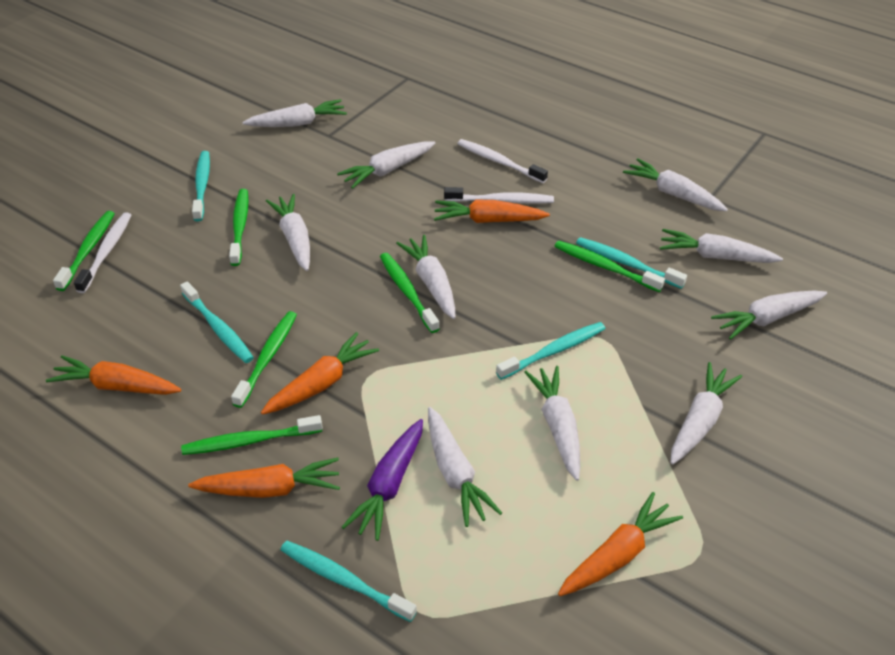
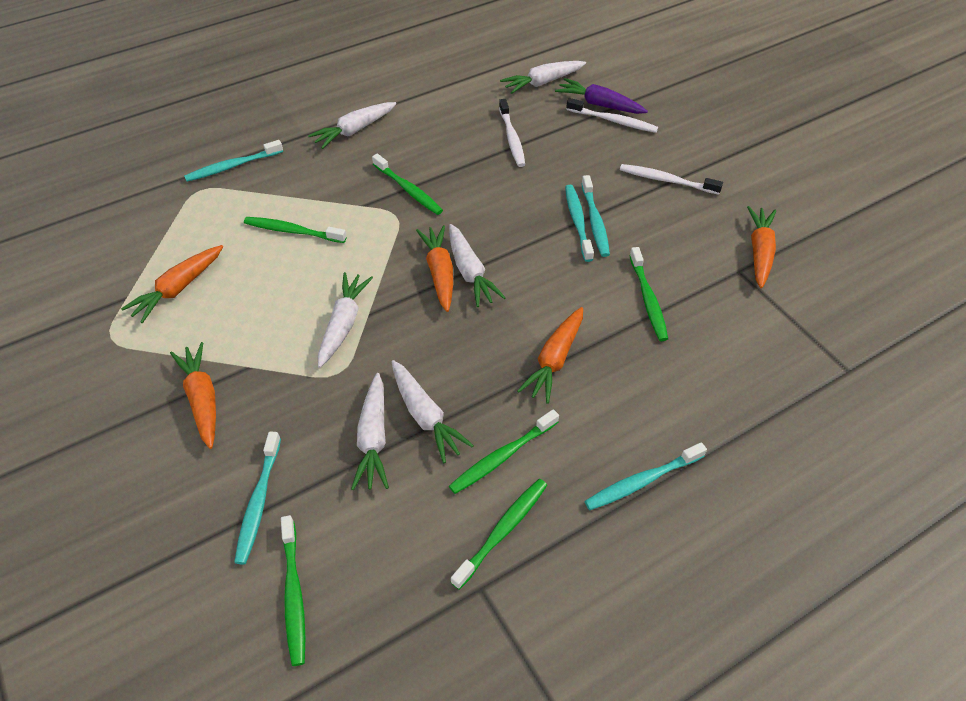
white carrot: 10 -> 6

